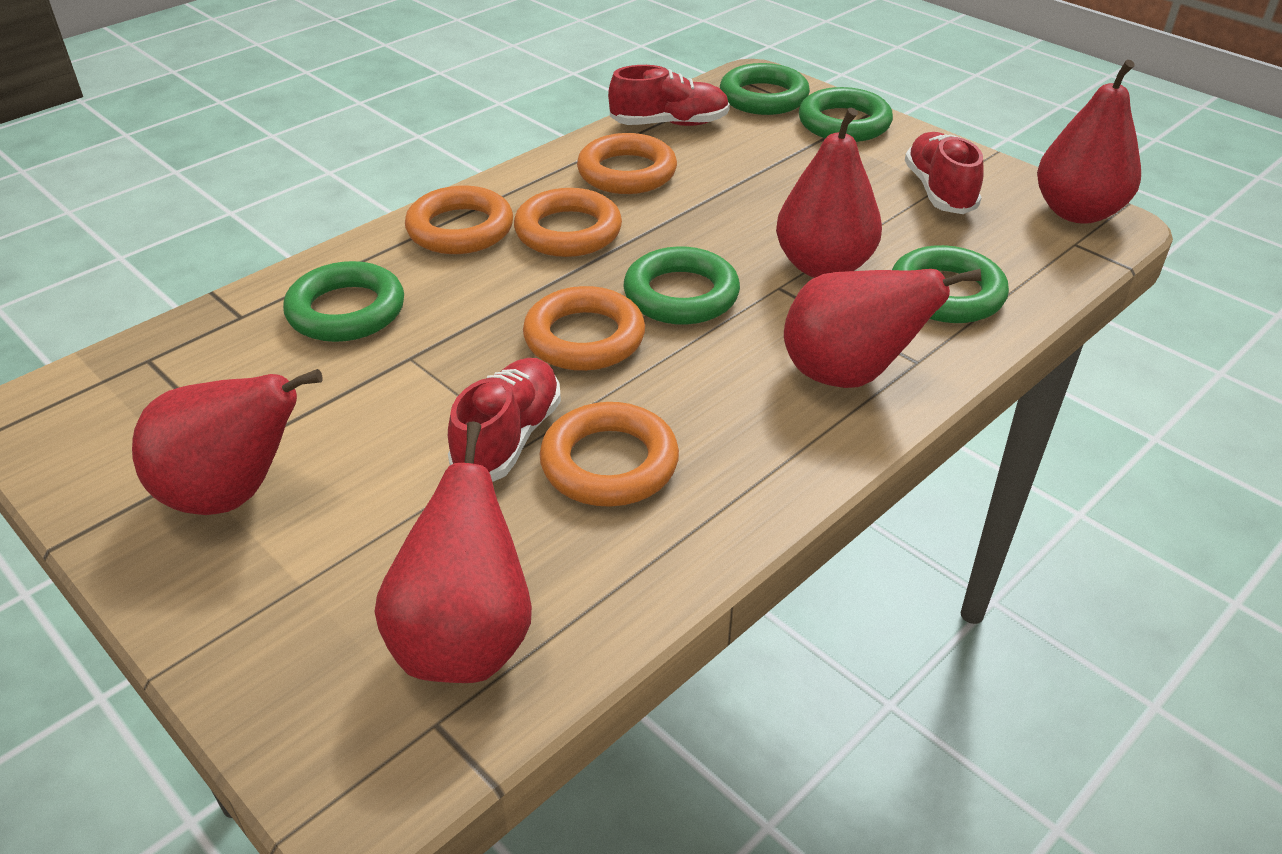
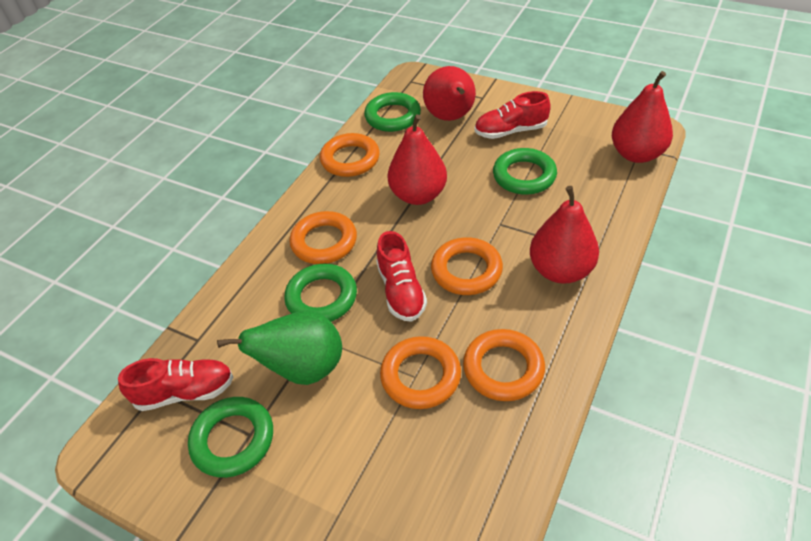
green pear: 0 -> 1
green ring: 5 -> 4
red pear: 5 -> 4

